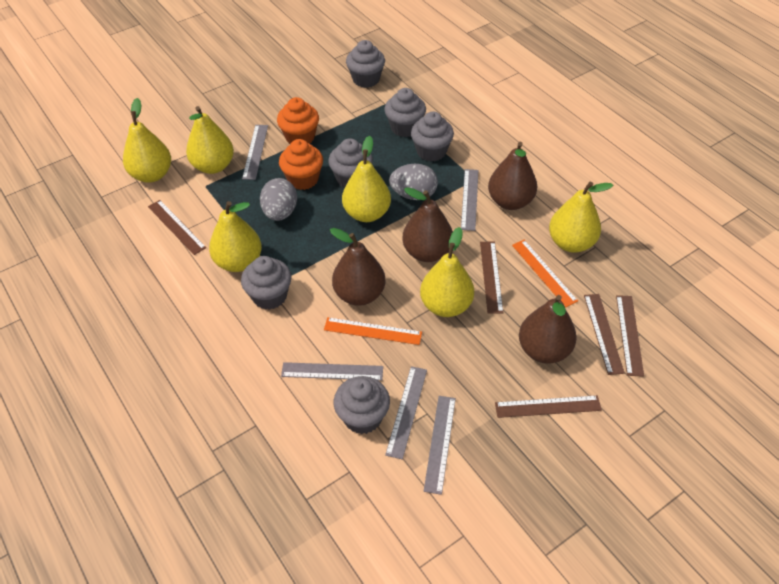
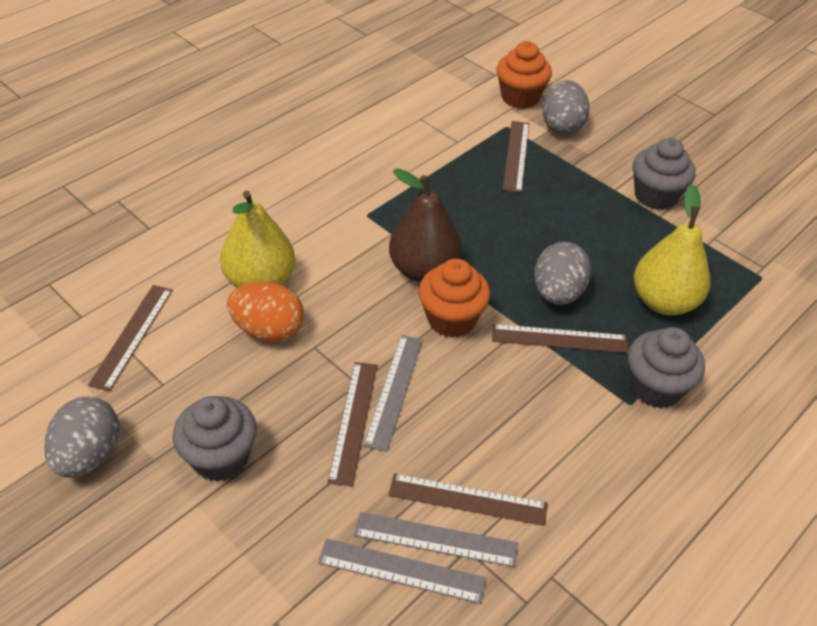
brown pear: 4 -> 1
grey cupcake: 6 -> 3
grey egg: 2 -> 3
grey ruler: 5 -> 3
orange egg: 0 -> 1
orange ruler: 2 -> 0
yellow pear: 6 -> 2

